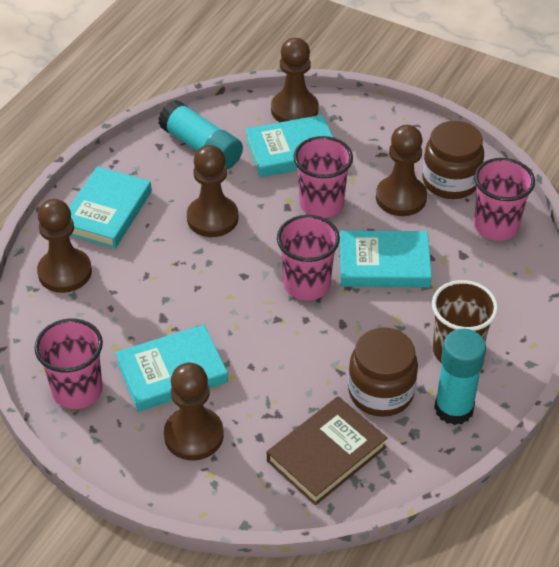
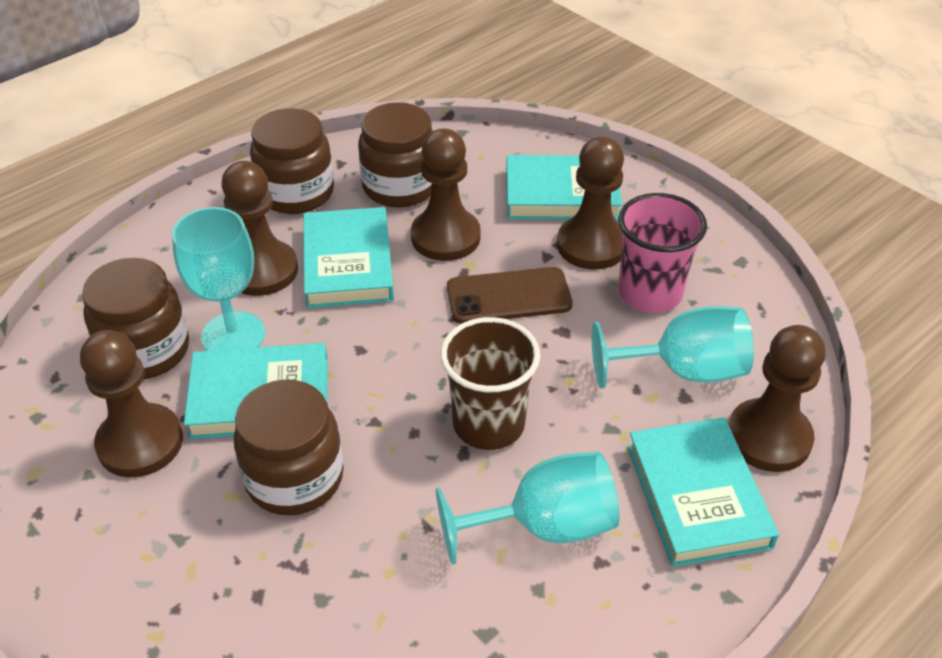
brown book: 1 -> 0
brown jar: 2 -> 4
brown phone: 0 -> 1
pink cup: 4 -> 1
turquoise glue stick: 2 -> 0
turquoise goblet: 0 -> 3

